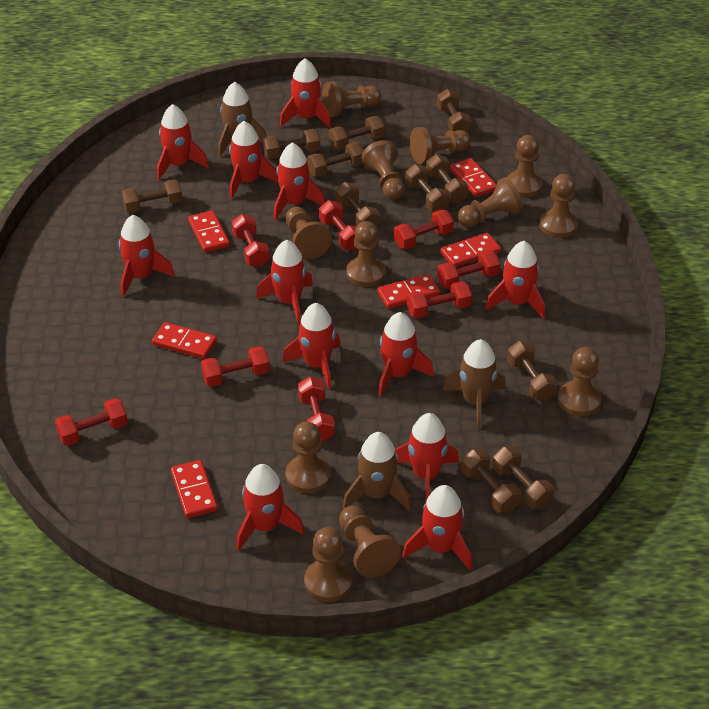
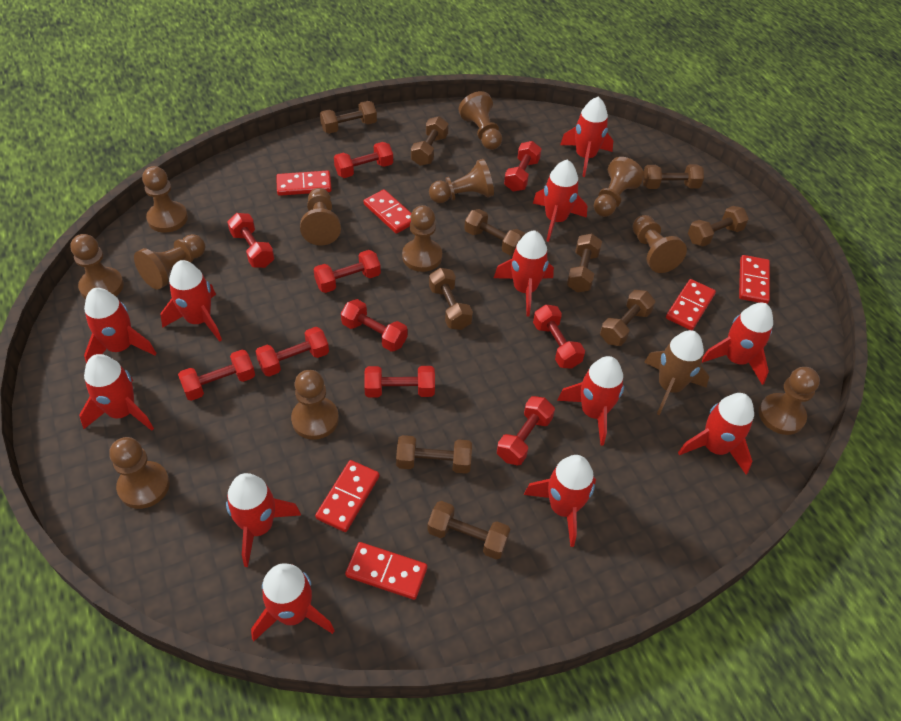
brown dumbbell: 11 -> 10
brown rocket: 3 -> 1
red dumbbell: 8 -> 10

